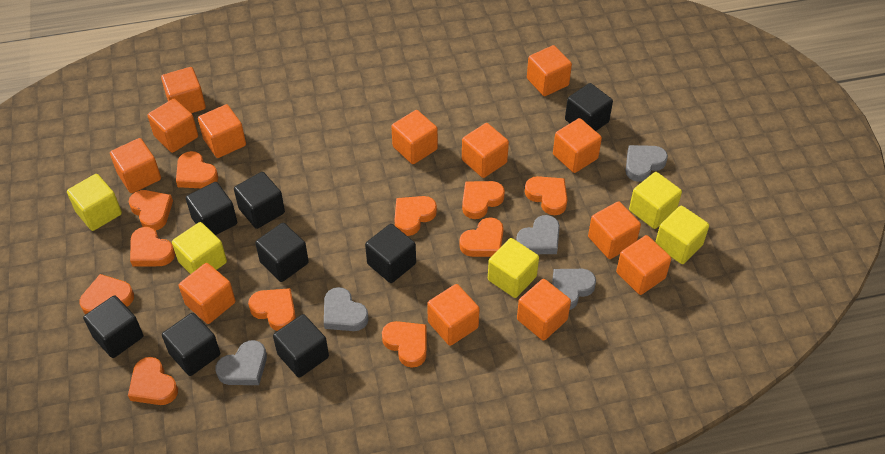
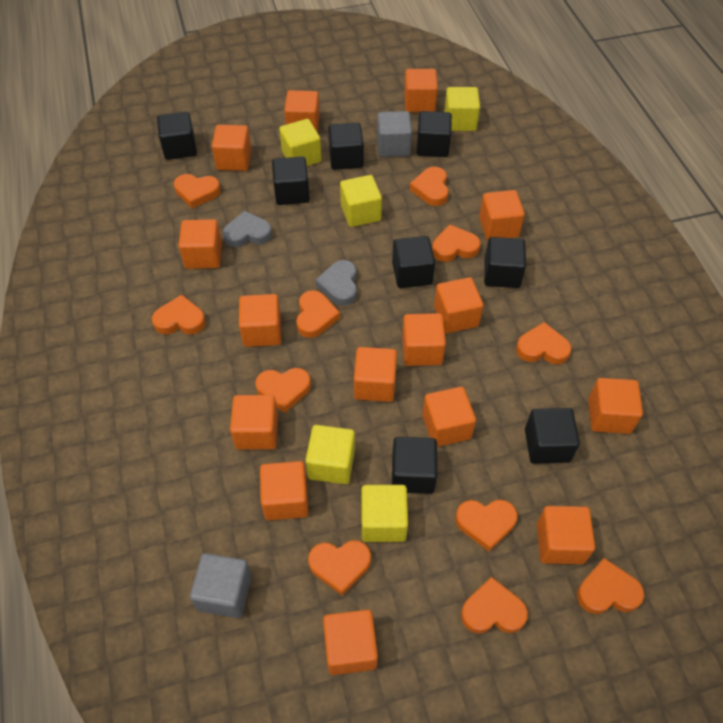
grey cube: 0 -> 2
grey heart: 5 -> 2
orange cube: 13 -> 15

